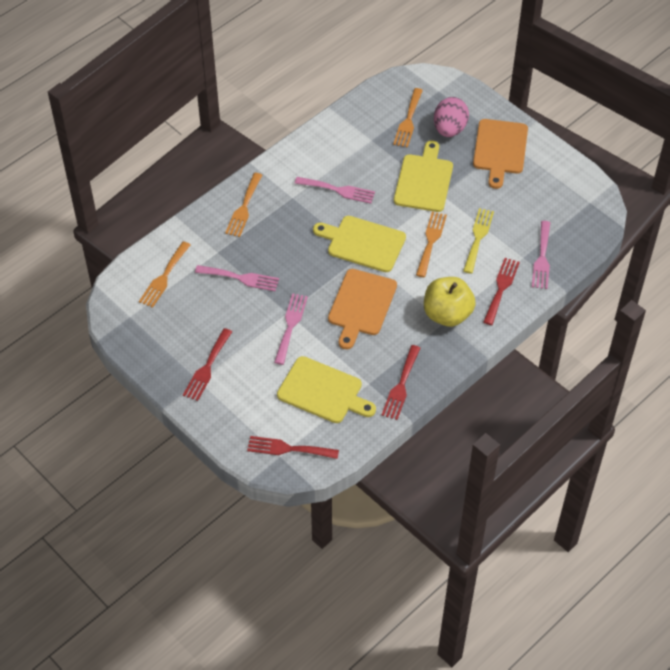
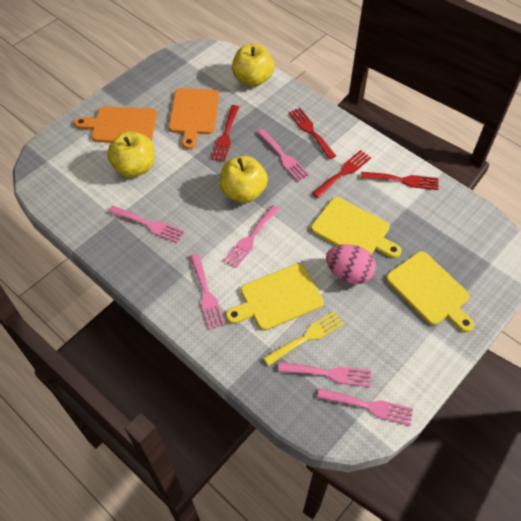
orange fork: 4 -> 0
pink fork: 4 -> 6
yellow apple: 1 -> 3

